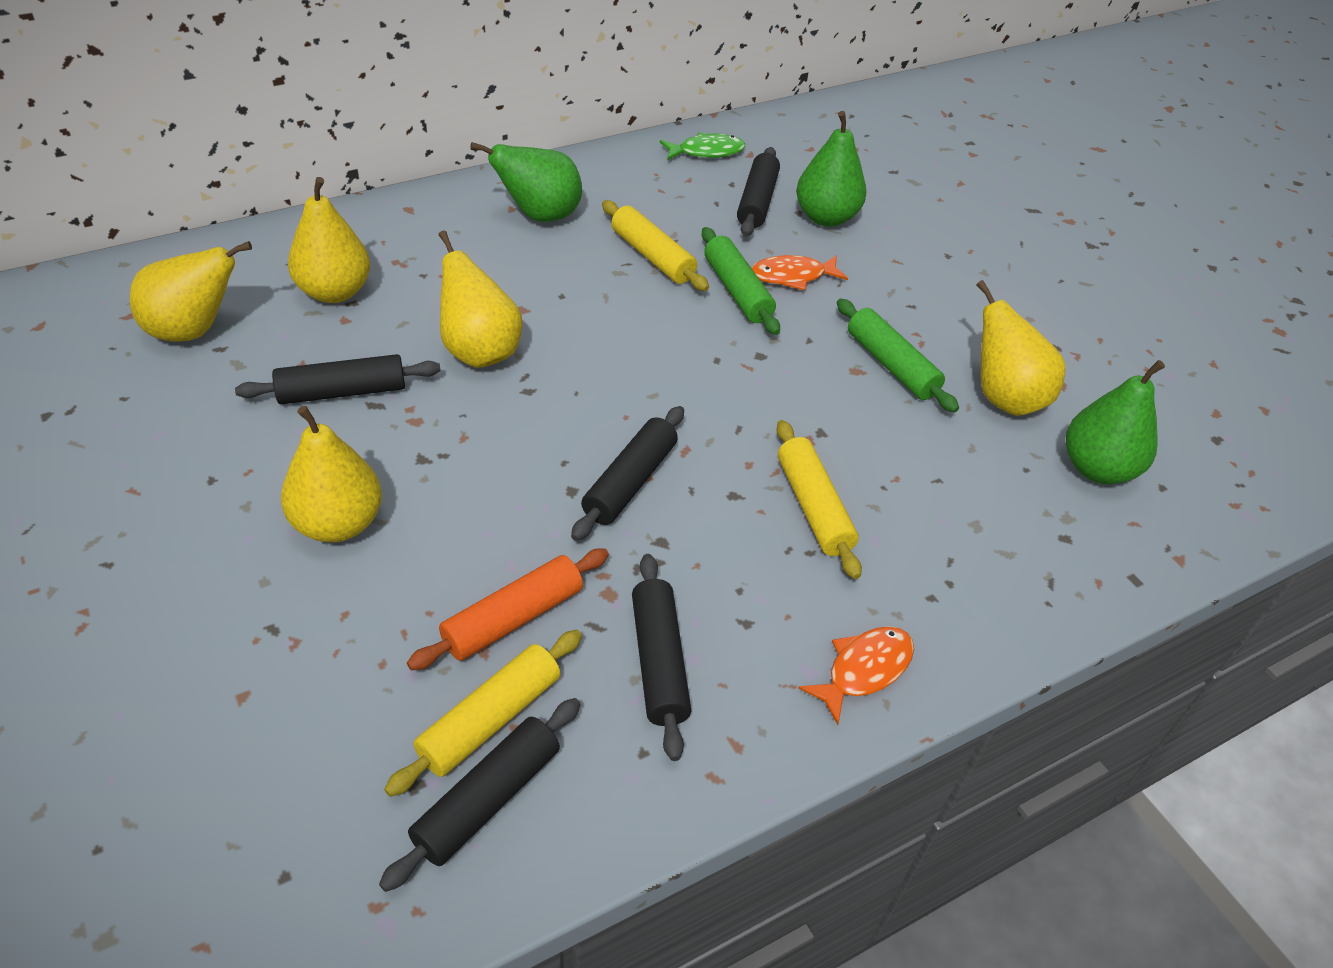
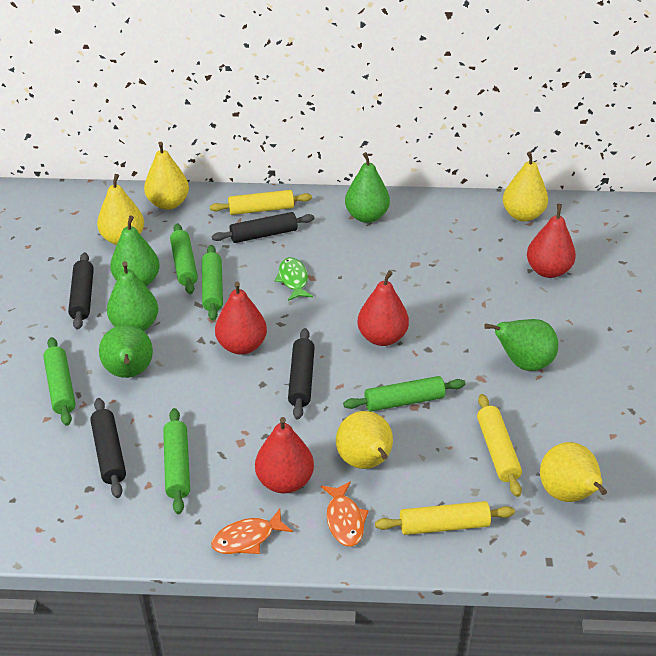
black rolling pin: 5 -> 4
green pear: 3 -> 5
green rolling pin: 2 -> 5
orange rolling pin: 1 -> 0
red pear: 0 -> 4

